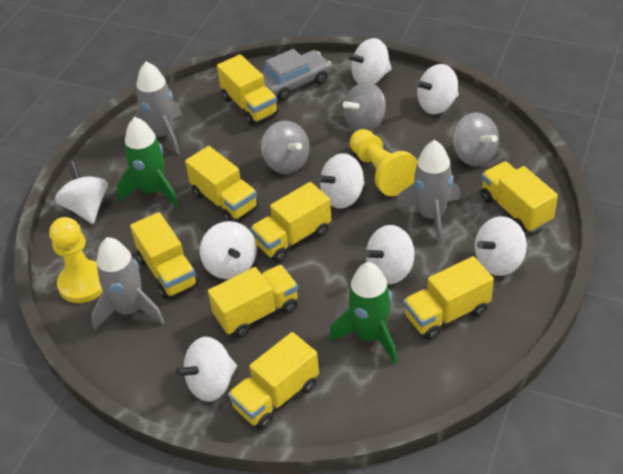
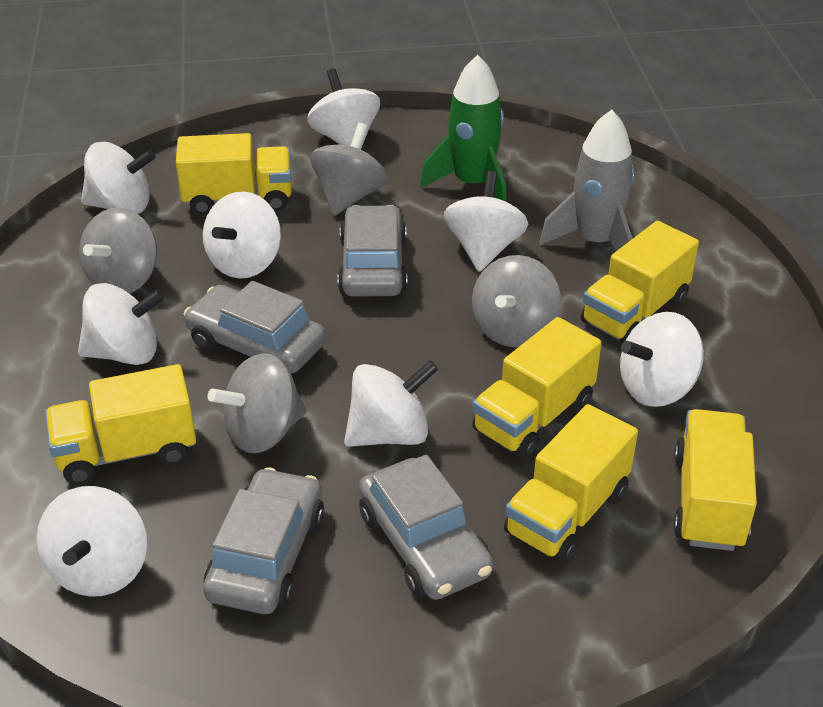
green rocket: 2 -> 1
grey car: 1 -> 4
grey rocket: 3 -> 1
grey spinning top: 3 -> 4
yellow pawn: 2 -> 0
yellow truck: 8 -> 6

